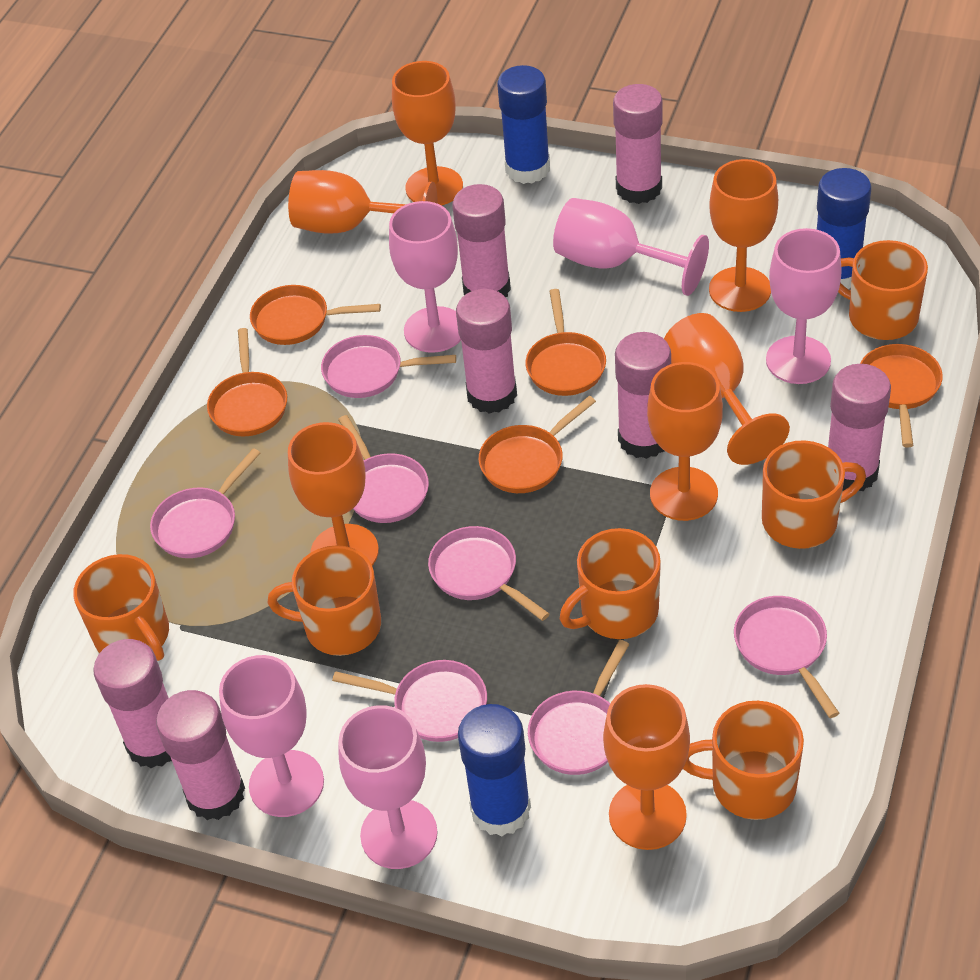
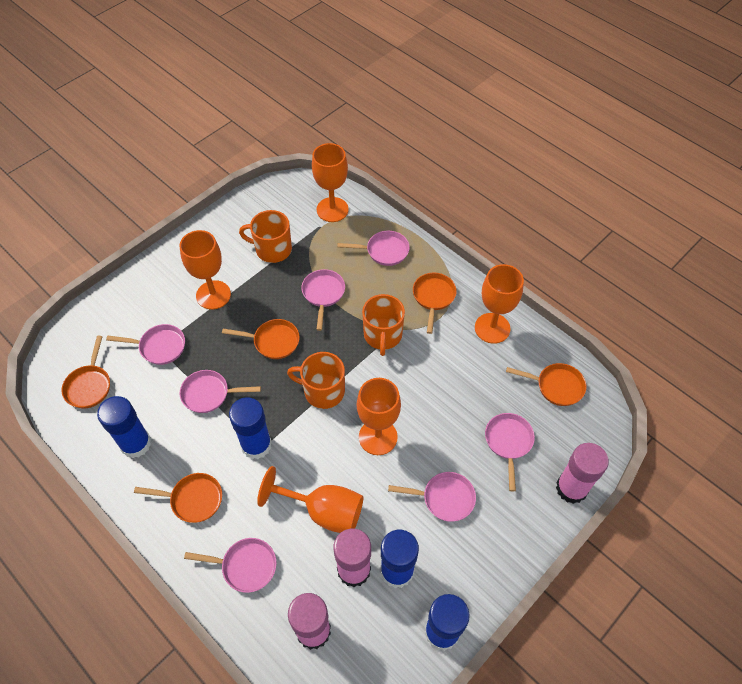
blue glue stick: 3 -> 4
orange goblet: 7 -> 5
orange mug: 6 -> 3
pink glue stick: 7 -> 3
pink goblet: 5 -> 0

